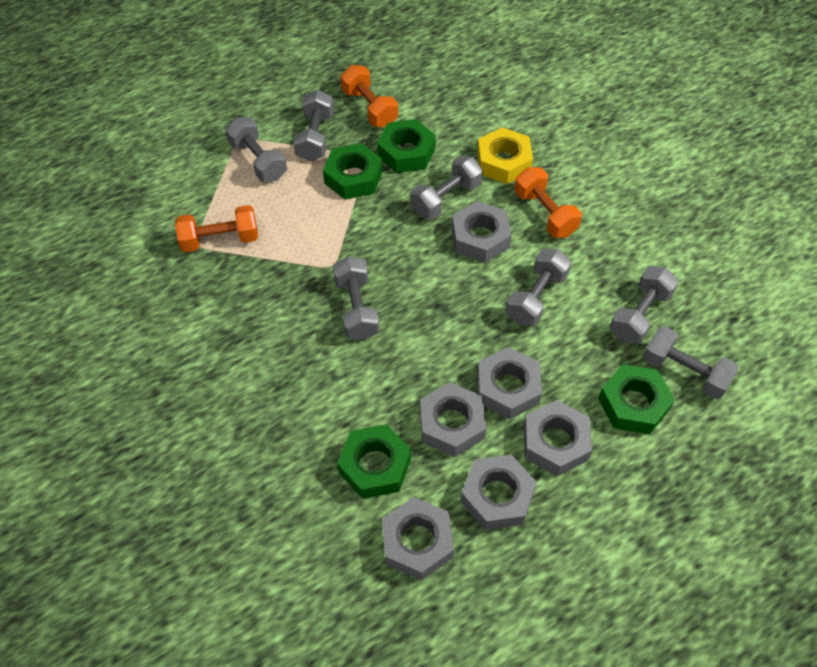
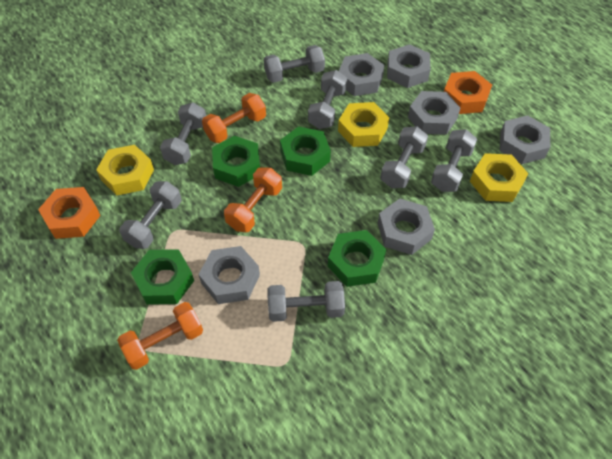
orange nut: 0 -> 2
yellow nut: 1 -> 3

